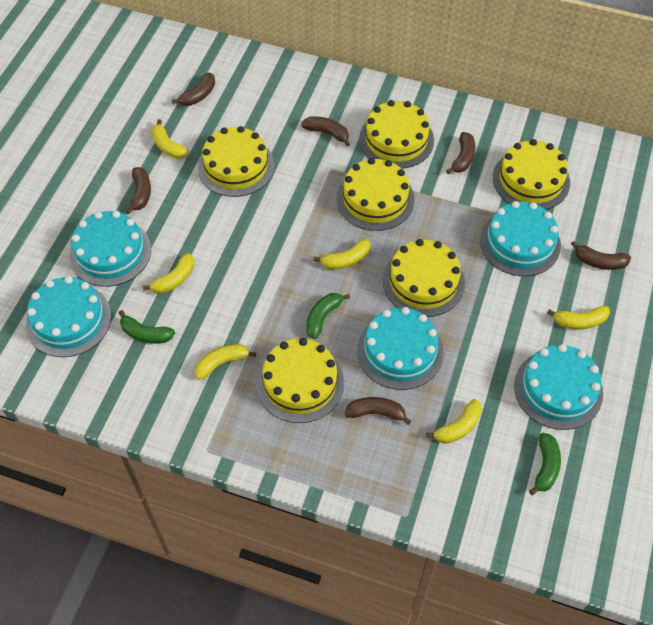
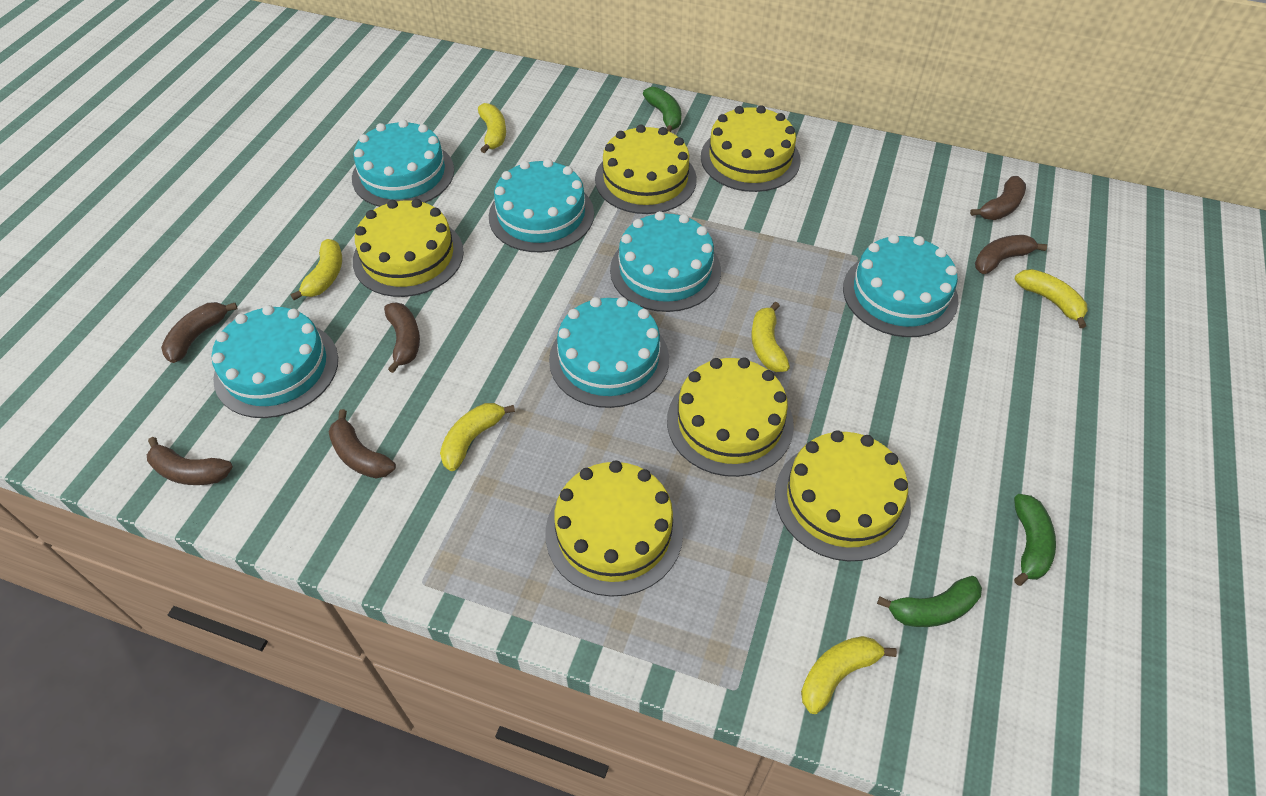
turquoise cake: 5 -> 6

